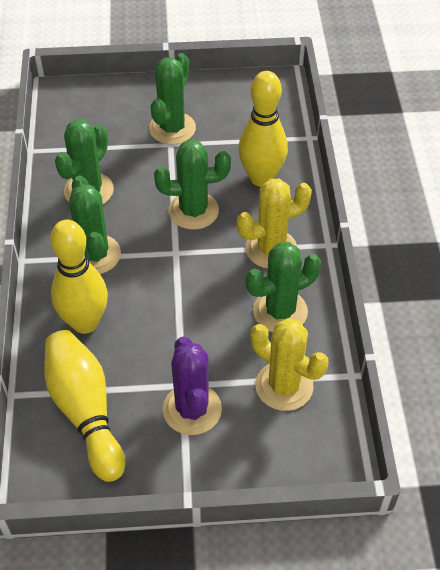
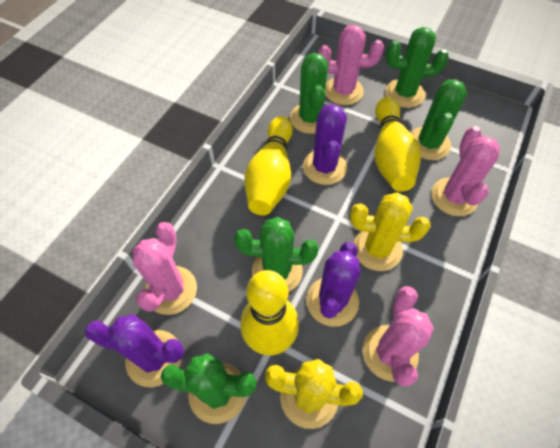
pink cactus: 0 -> 4
purple cactus: 1 -> 3

